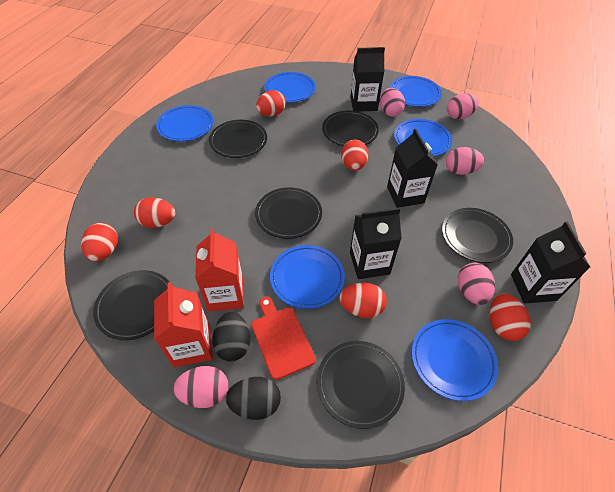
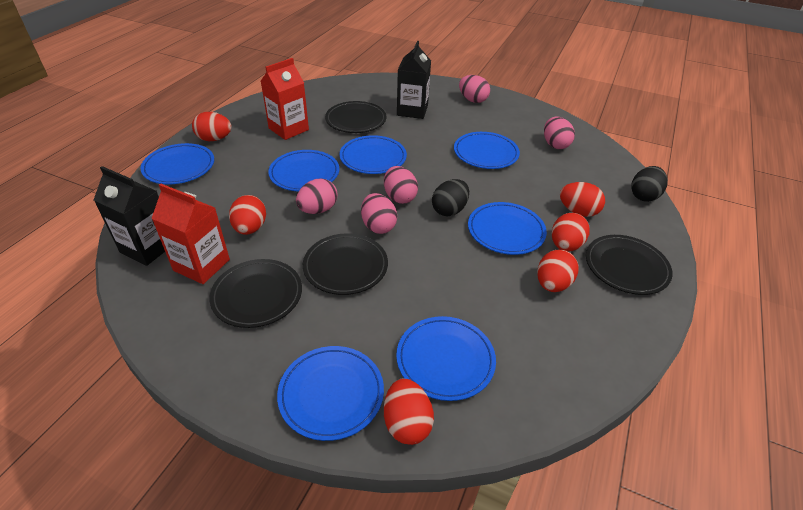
black carton: 4 -> 2
black plate: 6 -> 4
blue plate: 6 -> 7
red cutting board: 1 -> 0

